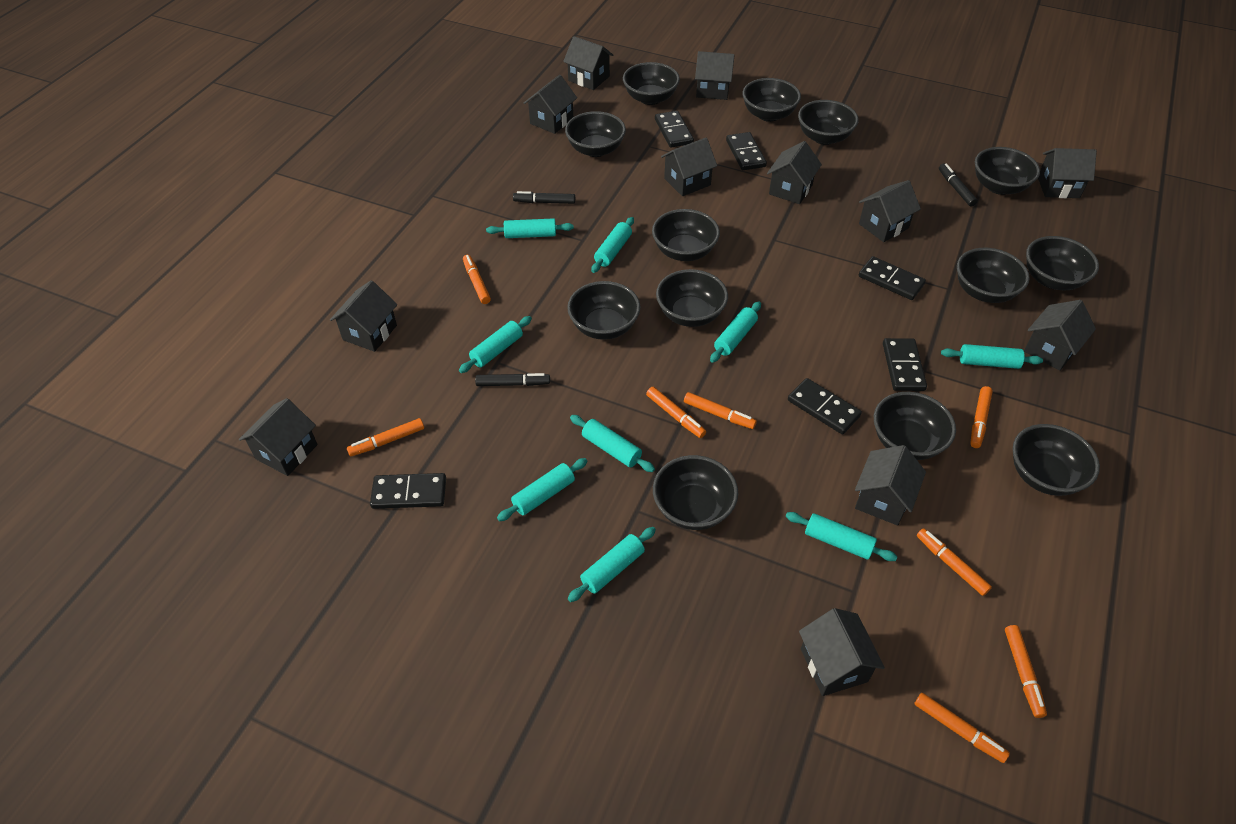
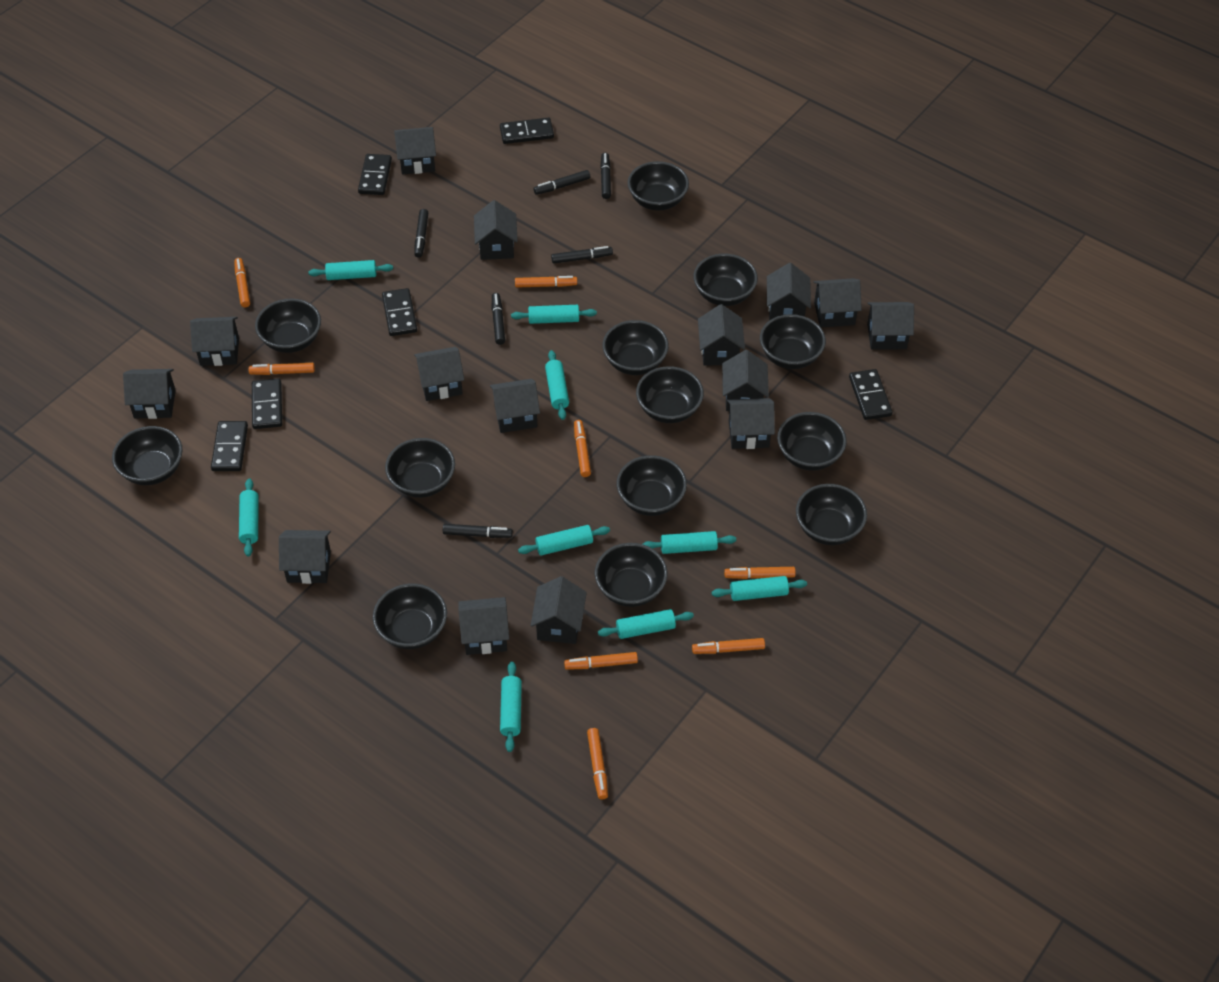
black house: 12 -> 15
black marker: 3 -> 6

